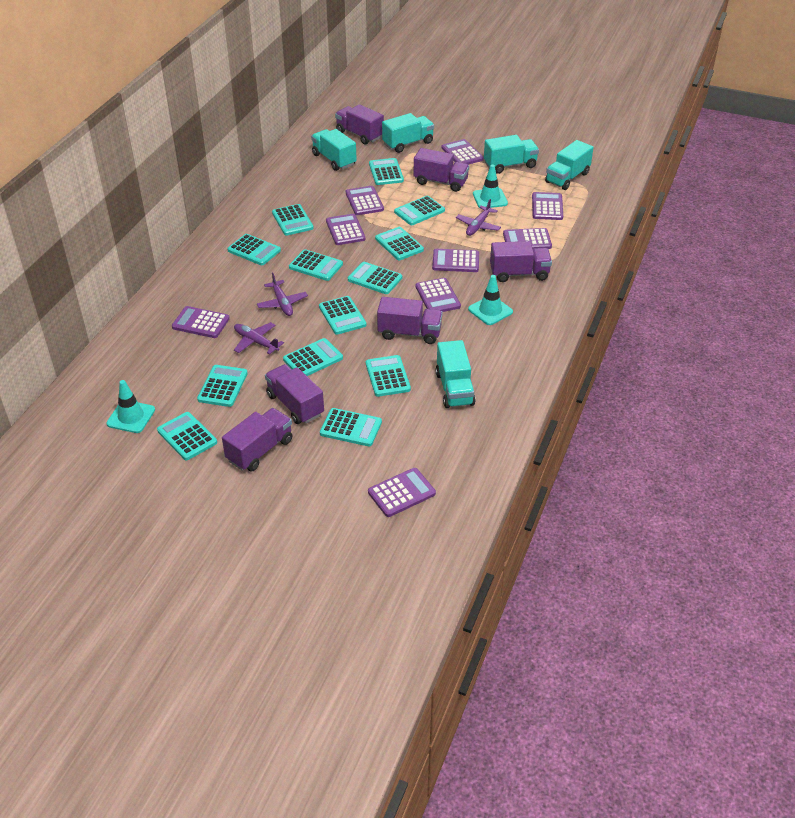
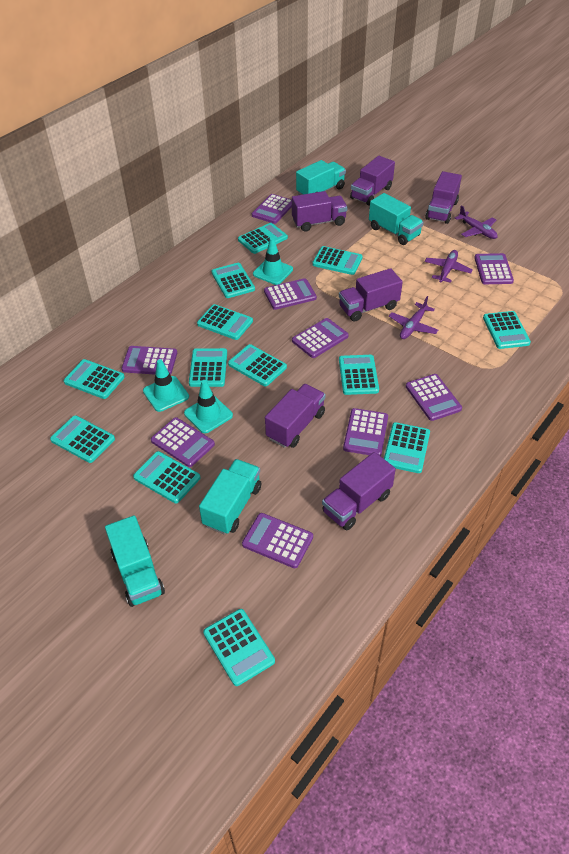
turquoise truck: 5 -> 4

